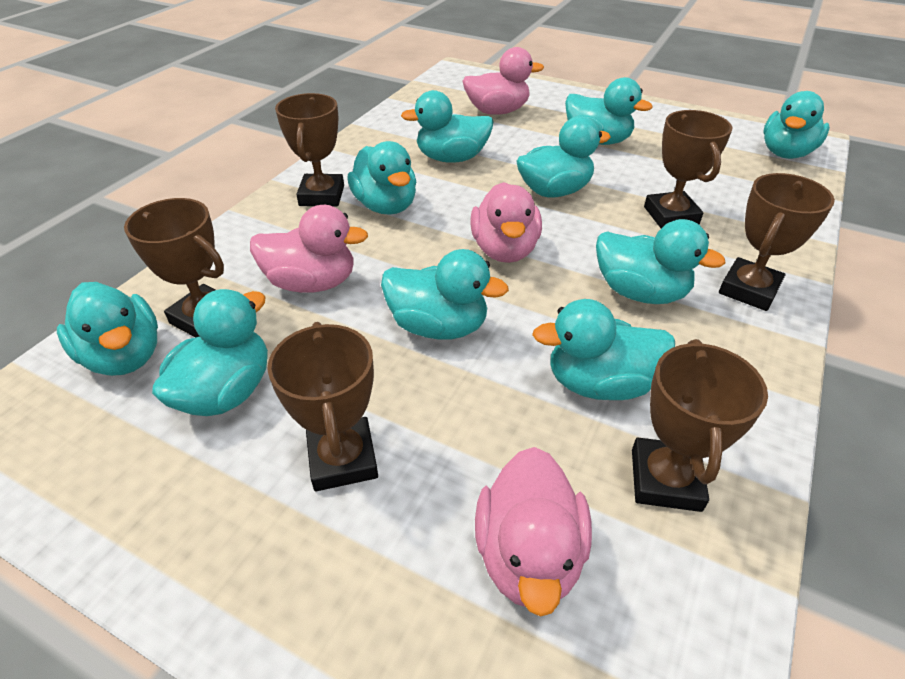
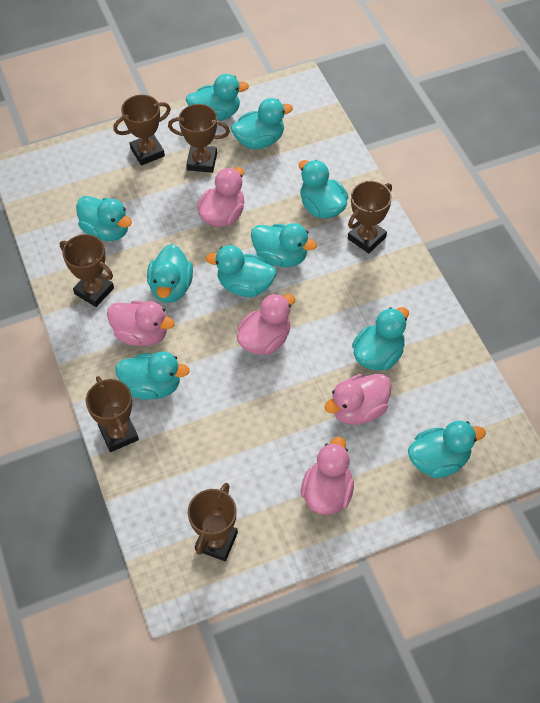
pink duck: 4 -> 5

